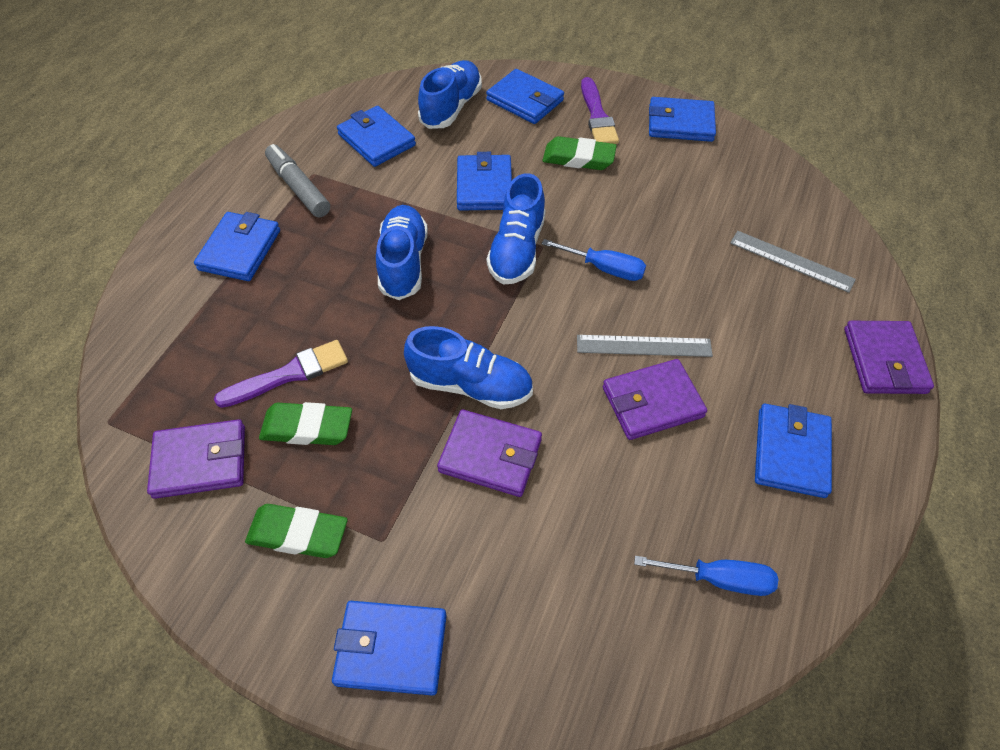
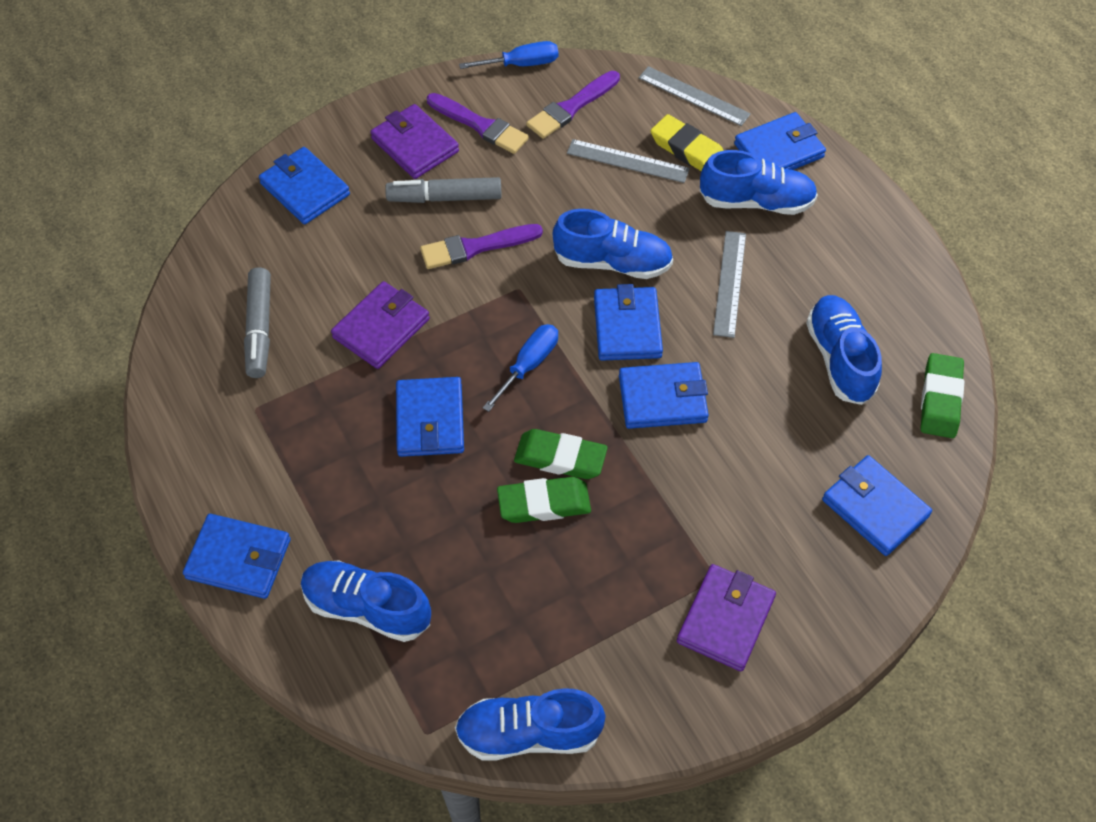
blue shoe: 4 -> 5
grey marker: 1 -> 2
grey ruler: 2 -> 3
purple brush: 2 -> 3
purple wallet: 4 -> 3
yellow eraser: 0 -> 1

